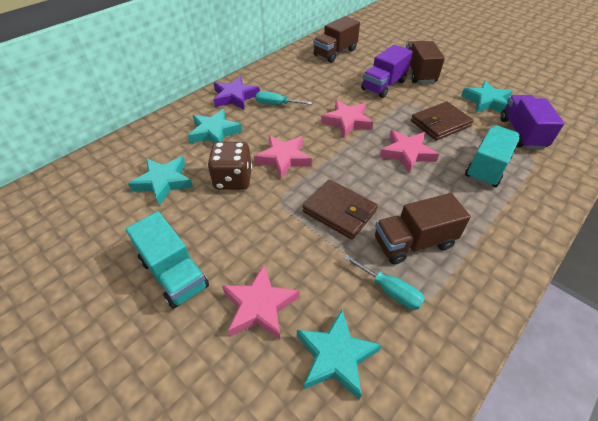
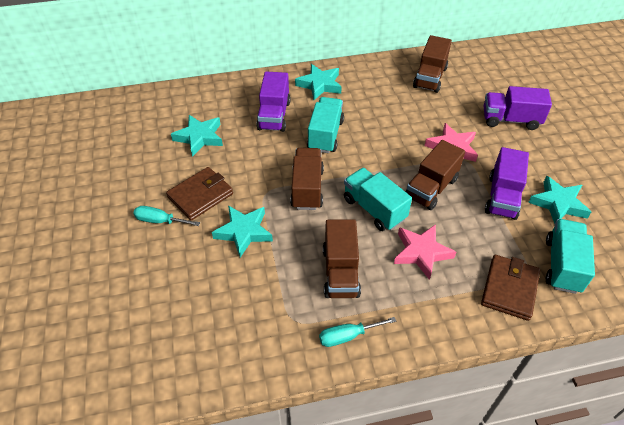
brown dice: 1 -> 0
brown truck: 3 -> 4
pink star: 4 -> 2
purple star: 1 -> 0
purple truck: 2 -> 3
turquoise truck: 2 -> 3

